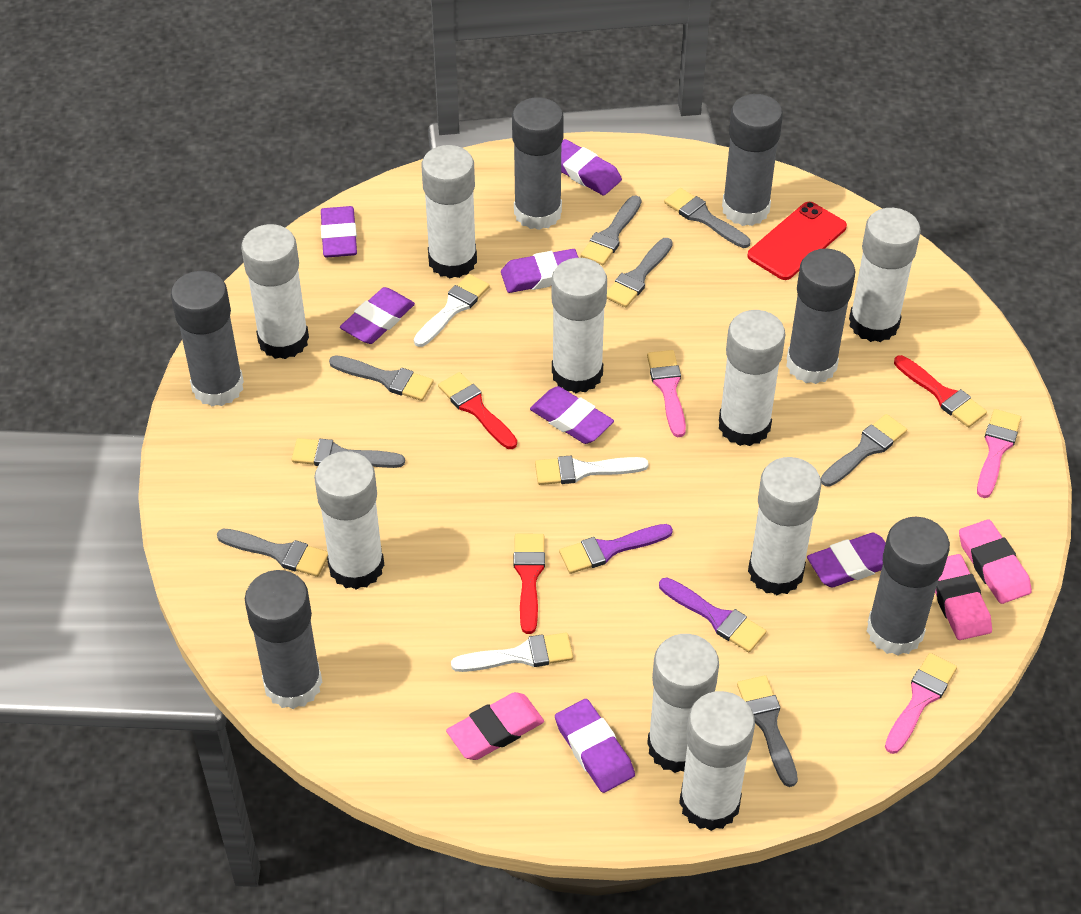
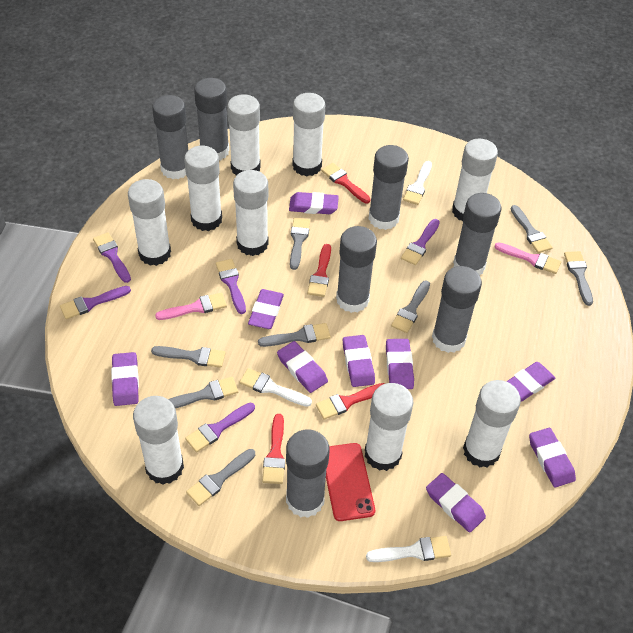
grey glue stick: 6 -> 7
pink brush: 3 -> 2
pink eraser: 3 -> 0
purple brush: 2 -> 5
purple eraser: 7 -> 9
red brush: 3 -> 4

